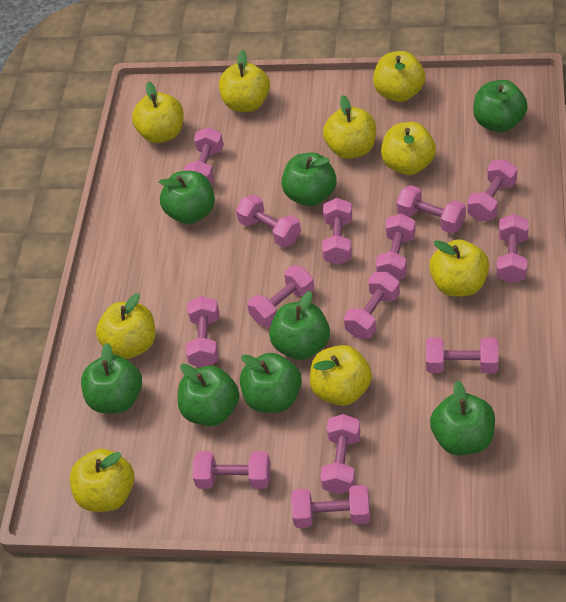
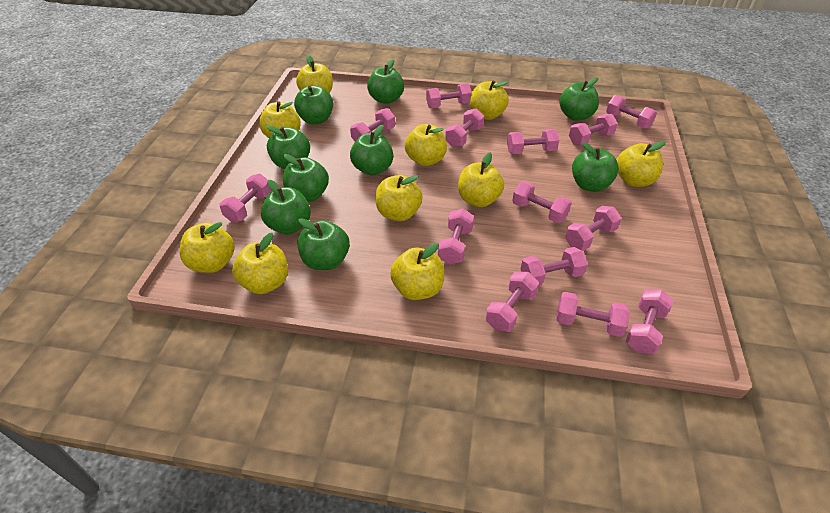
green apple: 8 -> 9
yellow apple: 9 -> 10

